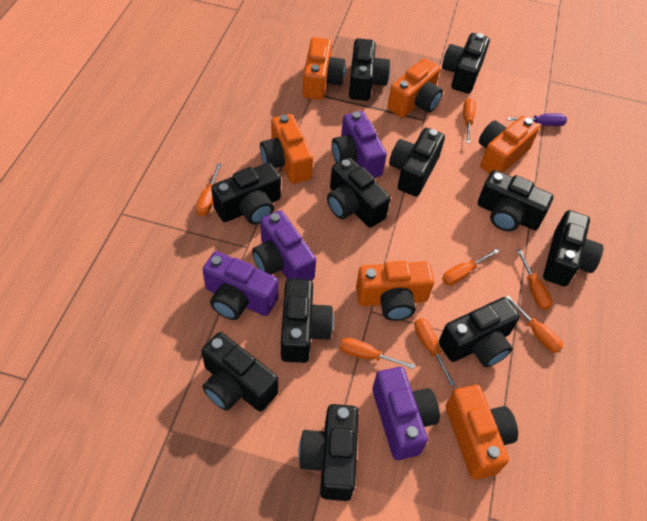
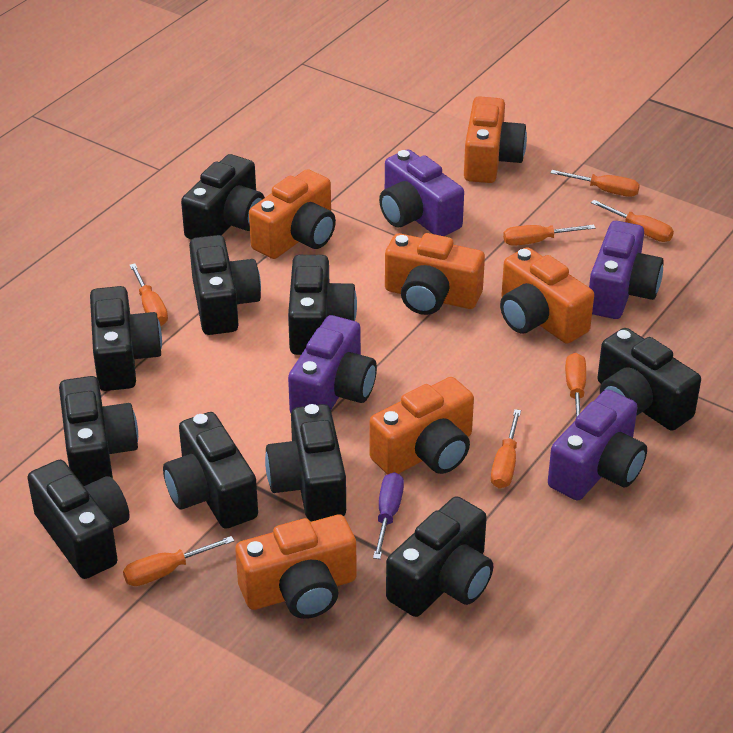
black camera: 11 -> 10

